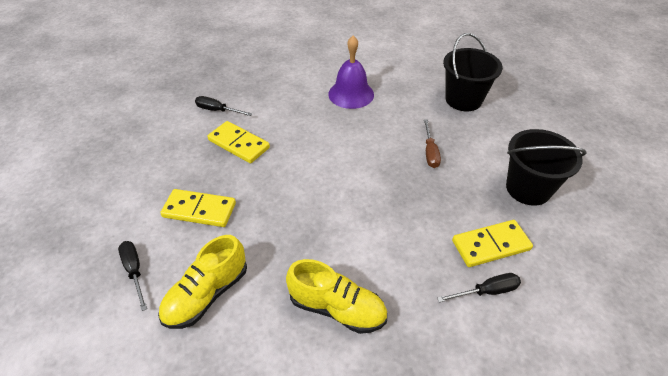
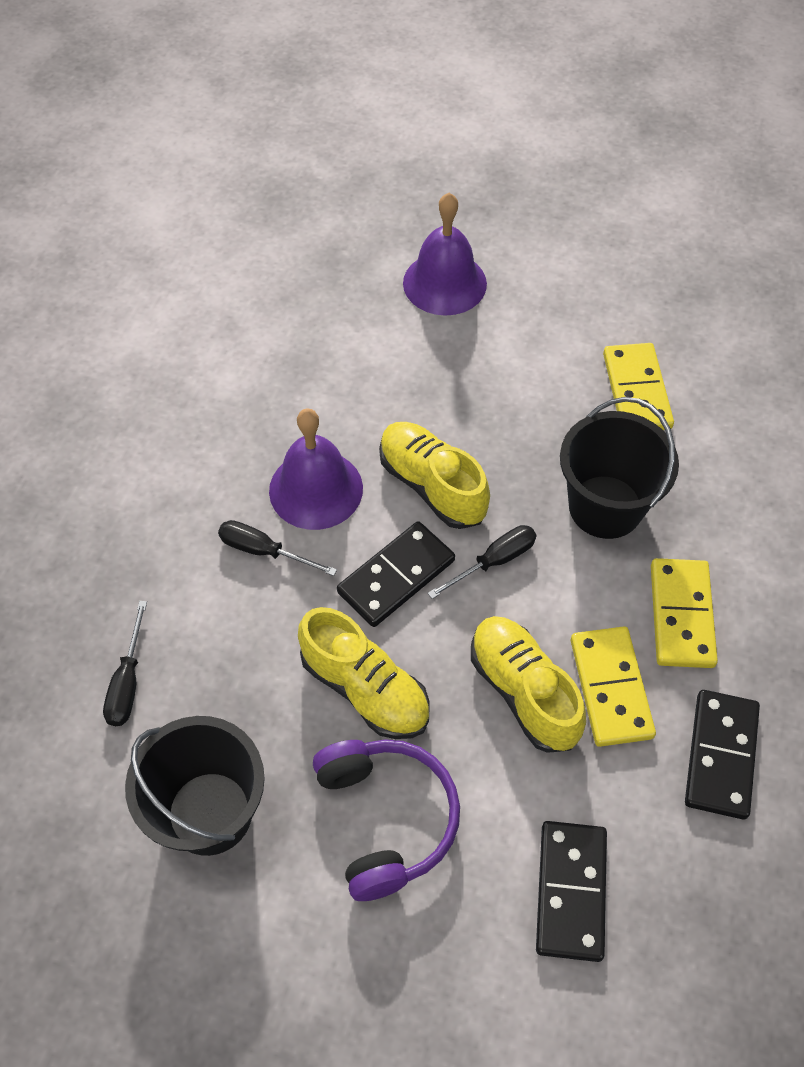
black domino: 0 -> 3
brown screwdriver: 1 -> 0
purple bell: 1 -> 2
purple headphones: 0 -> 1
yellow shoe: 2 -> 3

